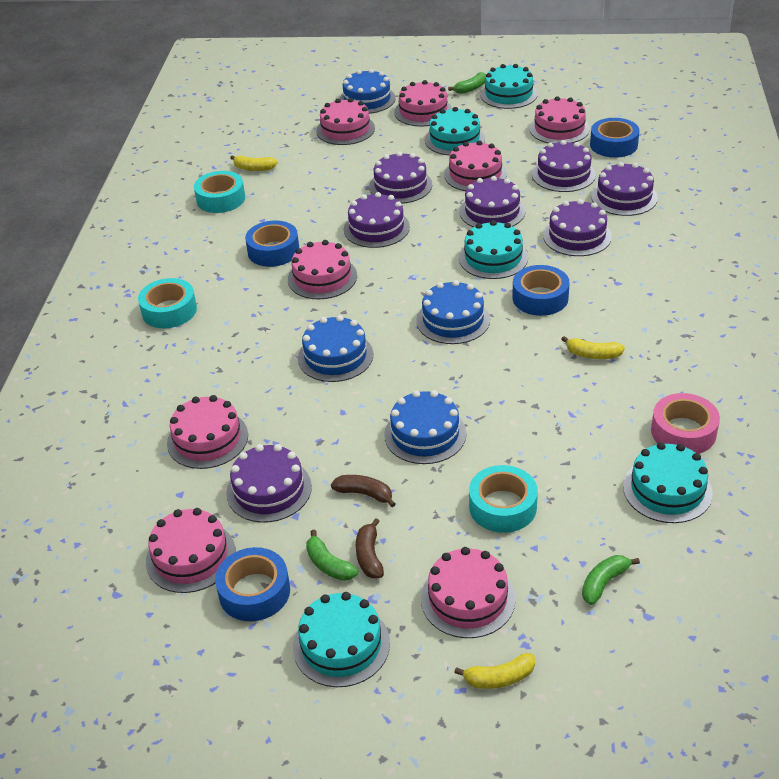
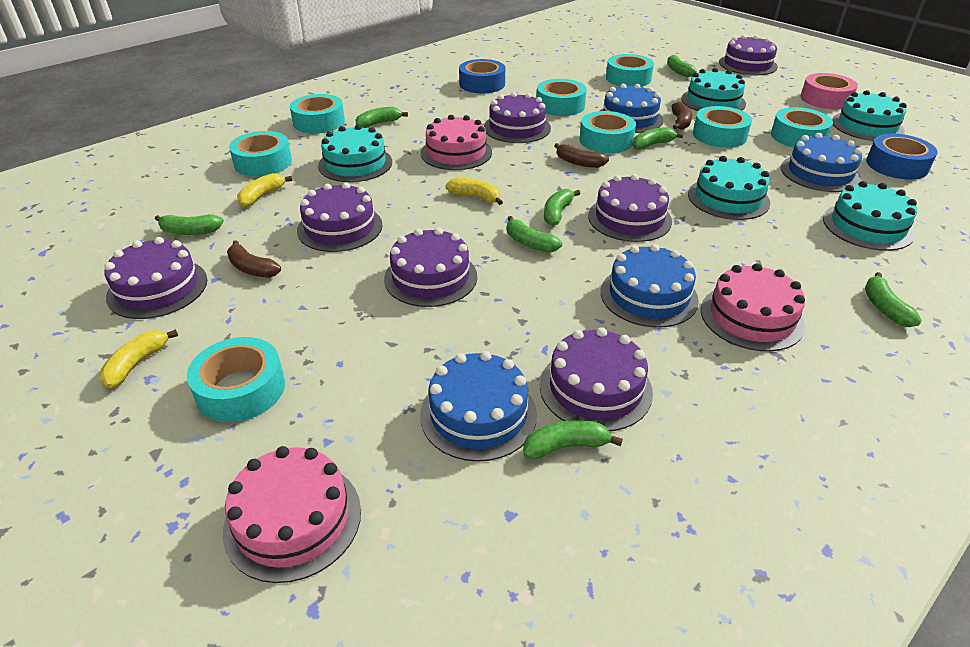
blue tape: 4 -> 2
brown banana: 2 -> 3
green banana: 3 -> 8
pink cake: 8 -> 3
turquoise tape: 3 -> 8

